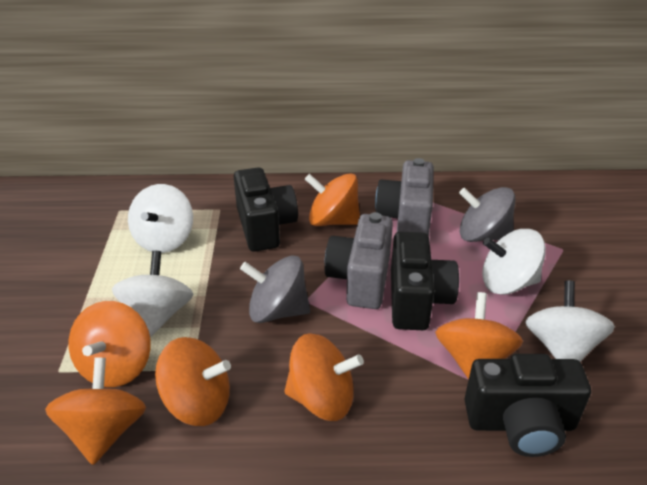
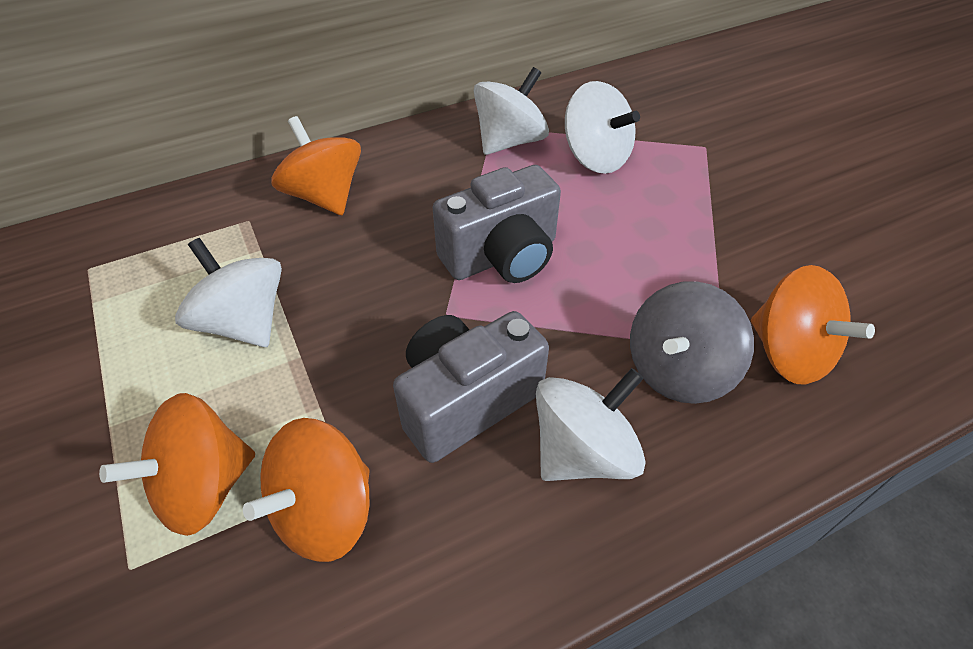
black camera: 3 -> 0
grey spinning top: 2 -> 1
orange spinning top: 6 -> 4

